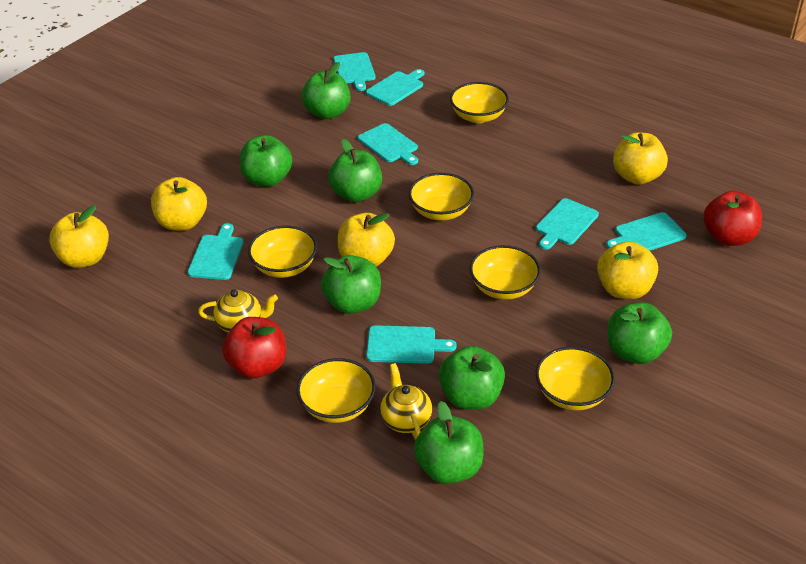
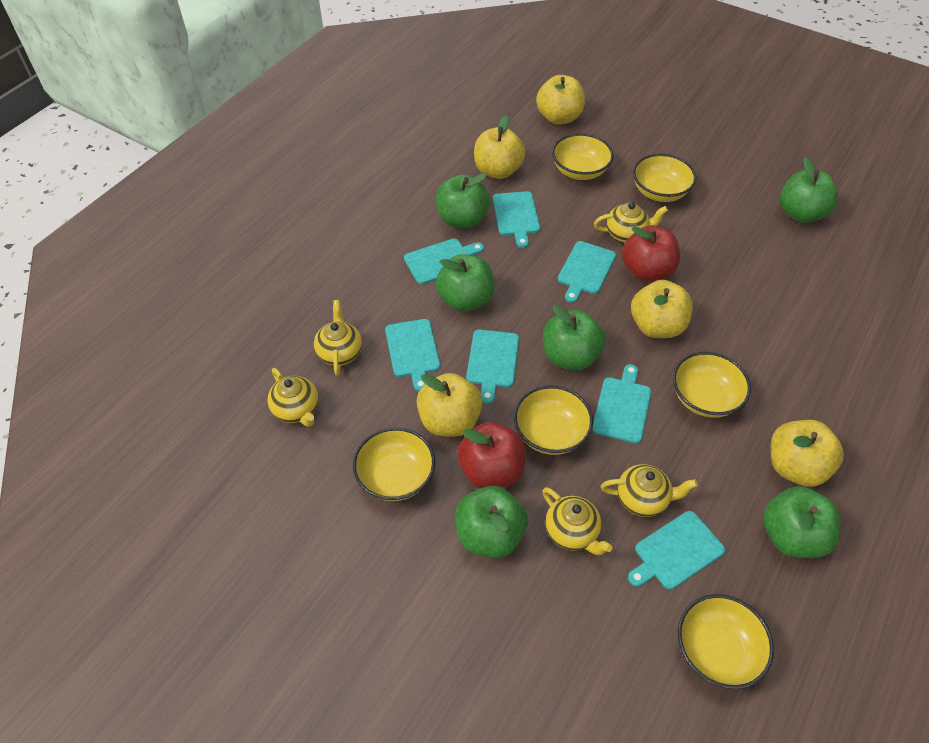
green apple: 7 -> 6
yellow teapot: 2 -> 5

